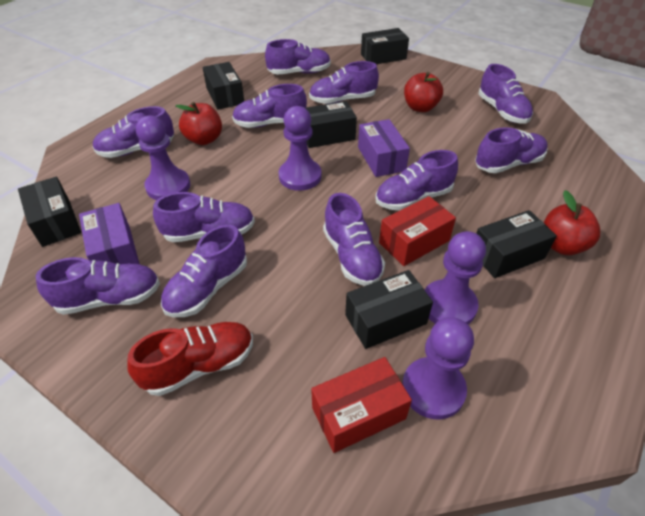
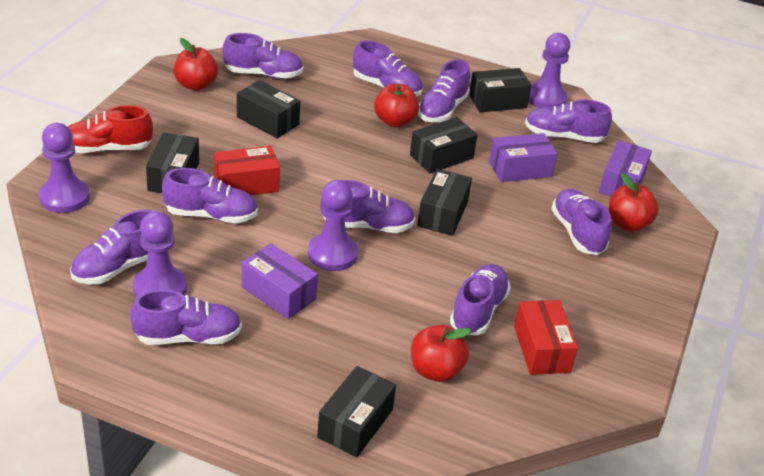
purple box: 2 -> 3
purple shoe: 11 -> 10
red apple: 3 -> 4

